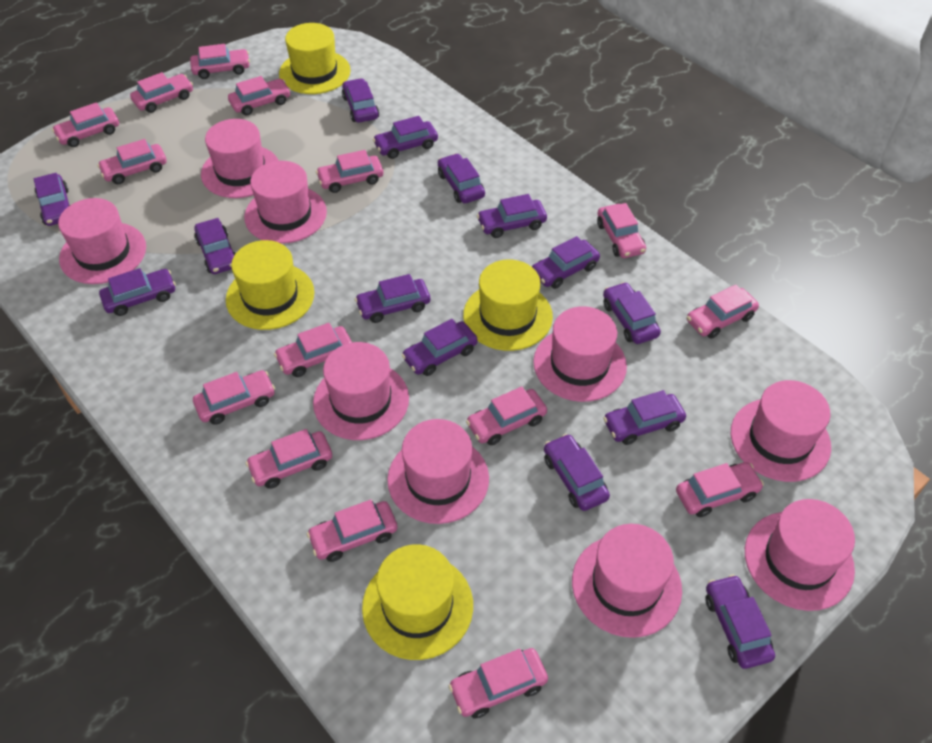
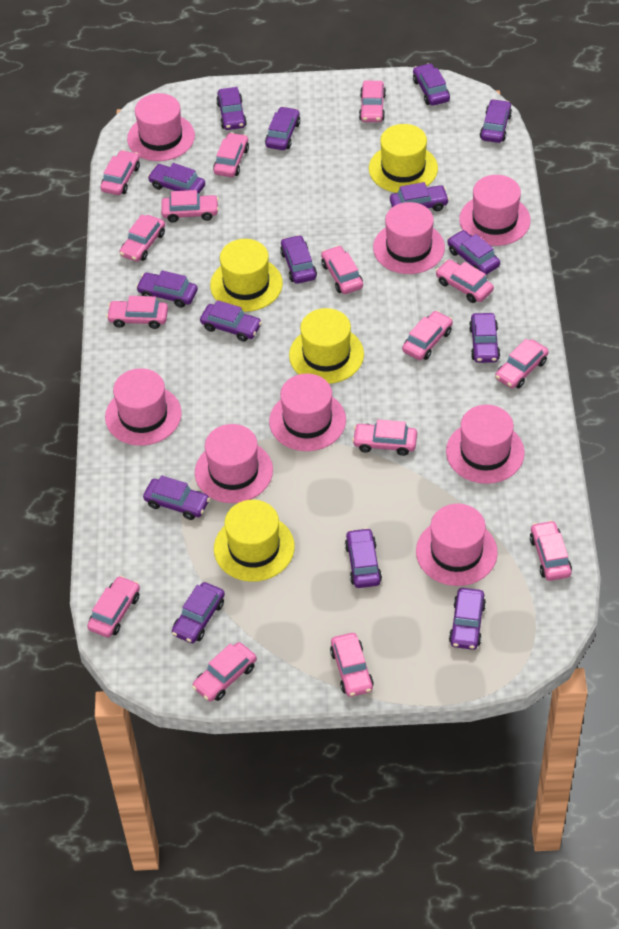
pink hat: 9 -> 8
purple car: 14 -> 15

